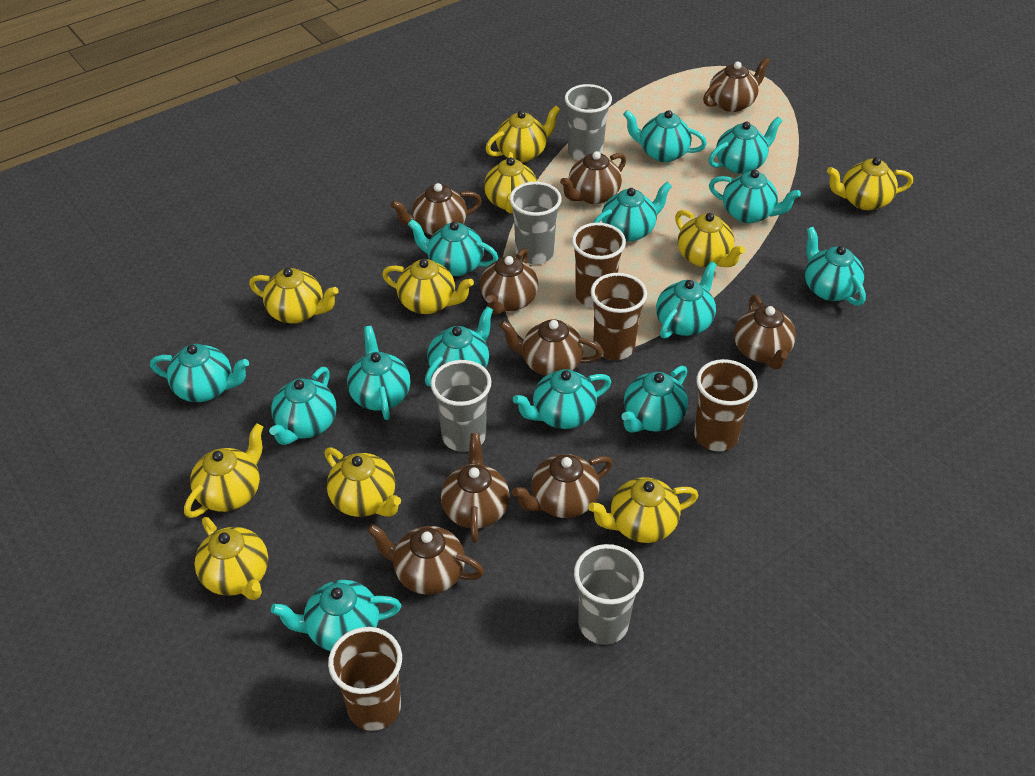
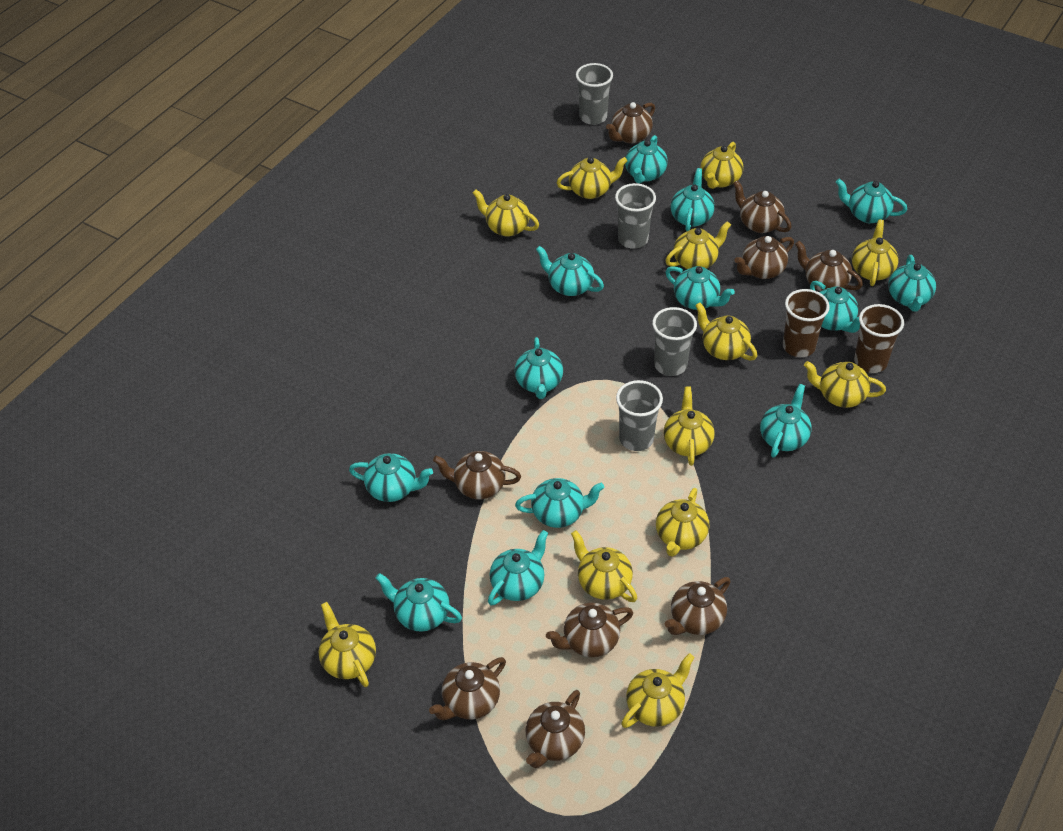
brown cup: 4 -> 2
turquoise teapot: 14 -> 13
yellow teapot: 10 -> 12

